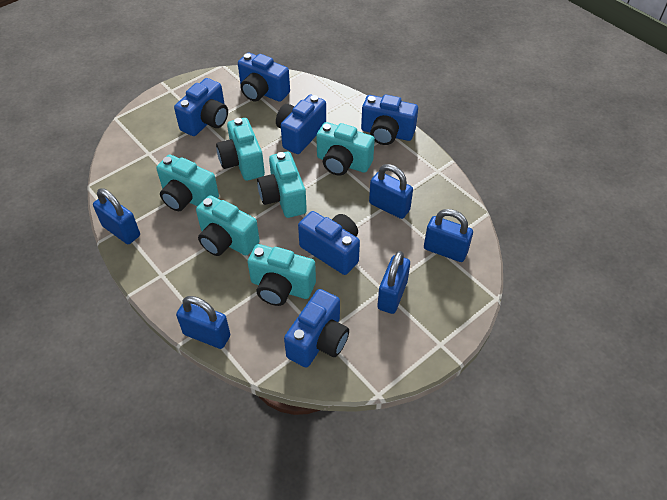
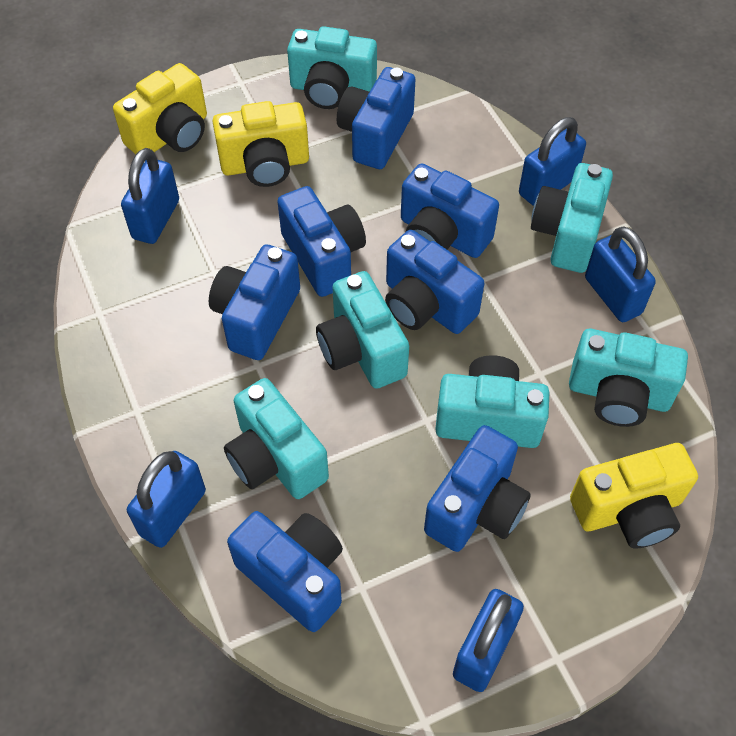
blue camera: 6 -> 7
yellow camera: 0 -> 3

